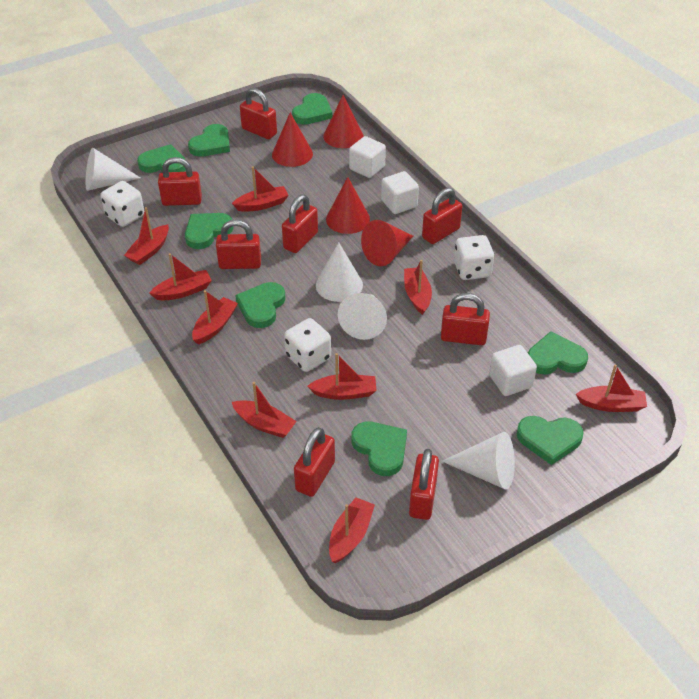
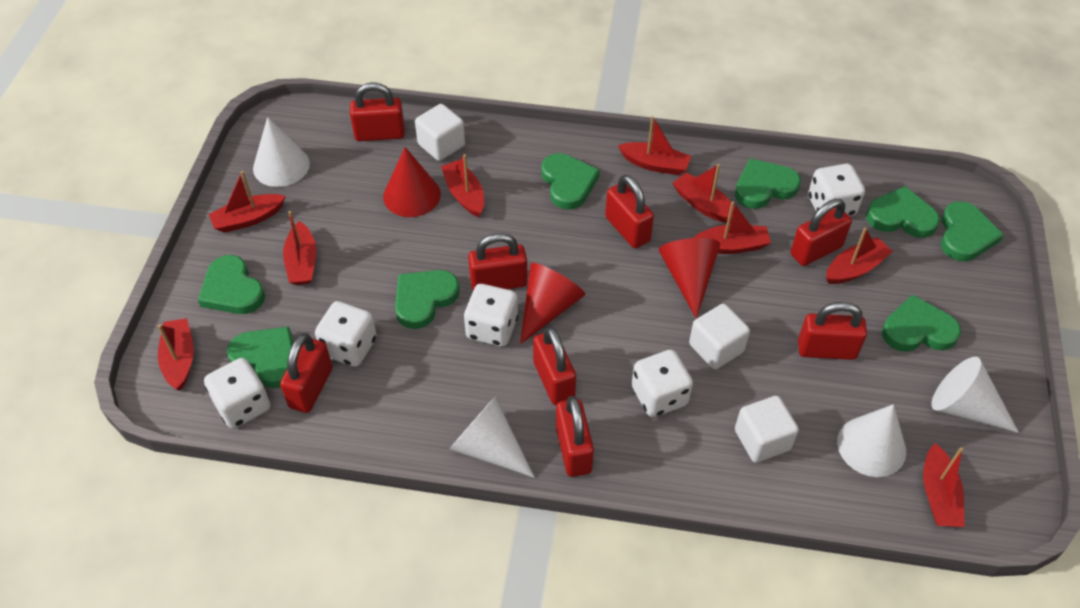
red cone: 4 -> 3
white dice: 3 -> 5

